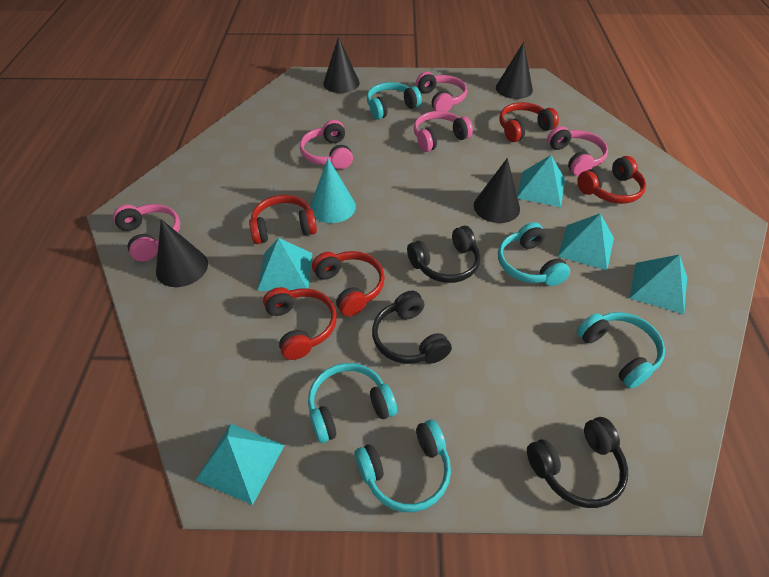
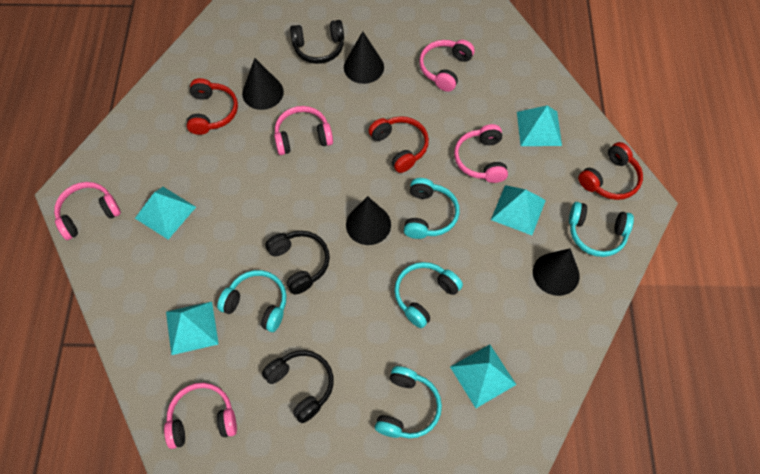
red headphones: 5 -> 3
turquoise cone: 1 -> 0

